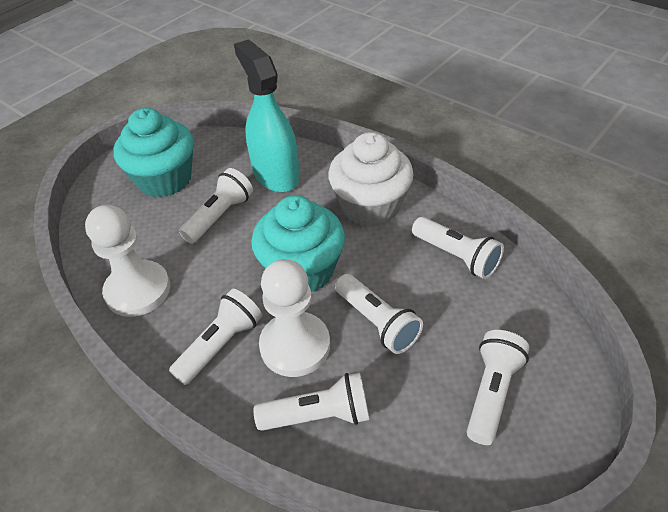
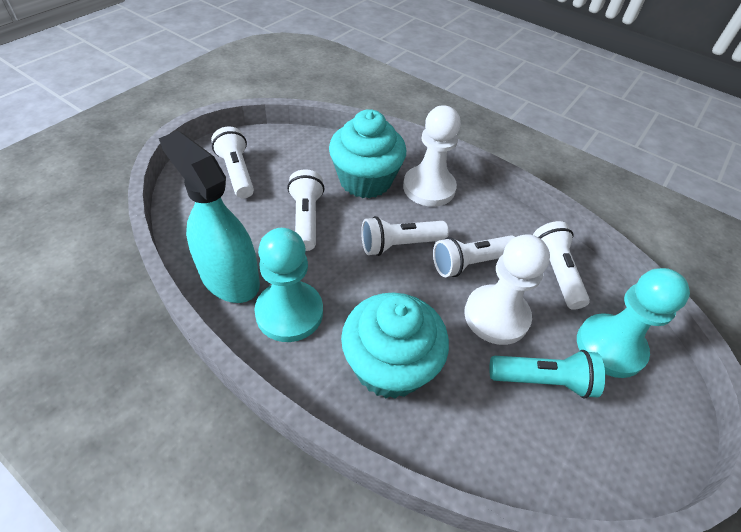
turquoise flashlight: 0 -> 1
turquoise pawn: 0 -> 2
white cupcake: 1 -> 0
white flashlight: 6 -> 5

